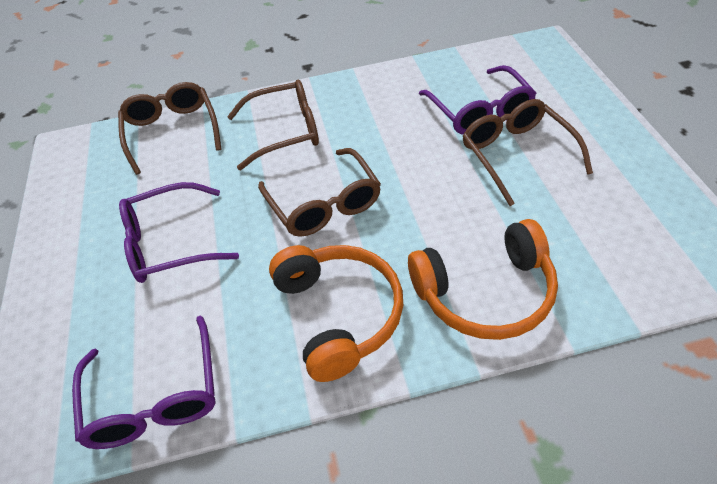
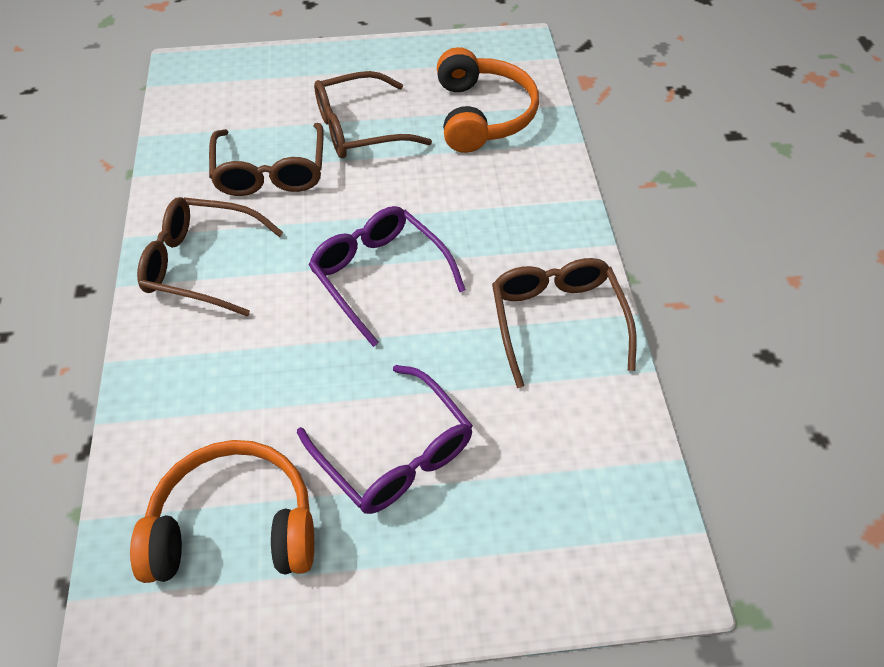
purple glasses: 3 -> 2

